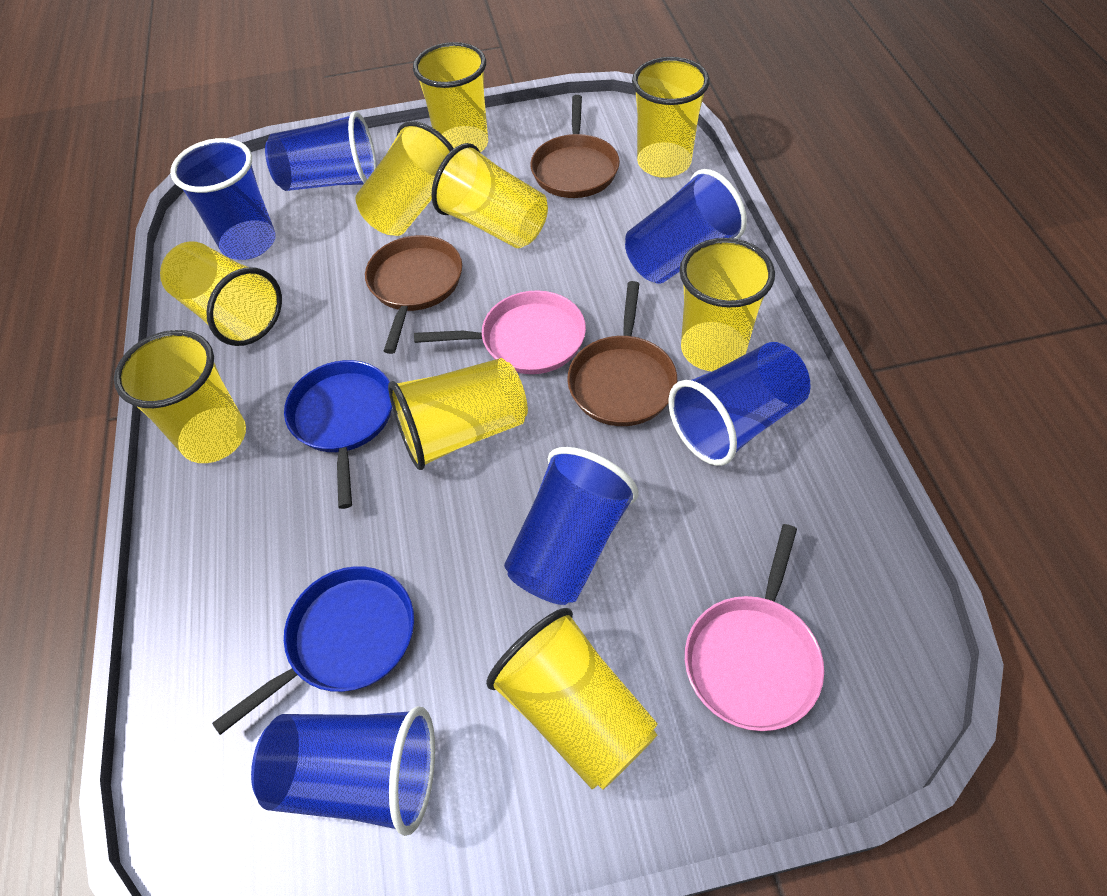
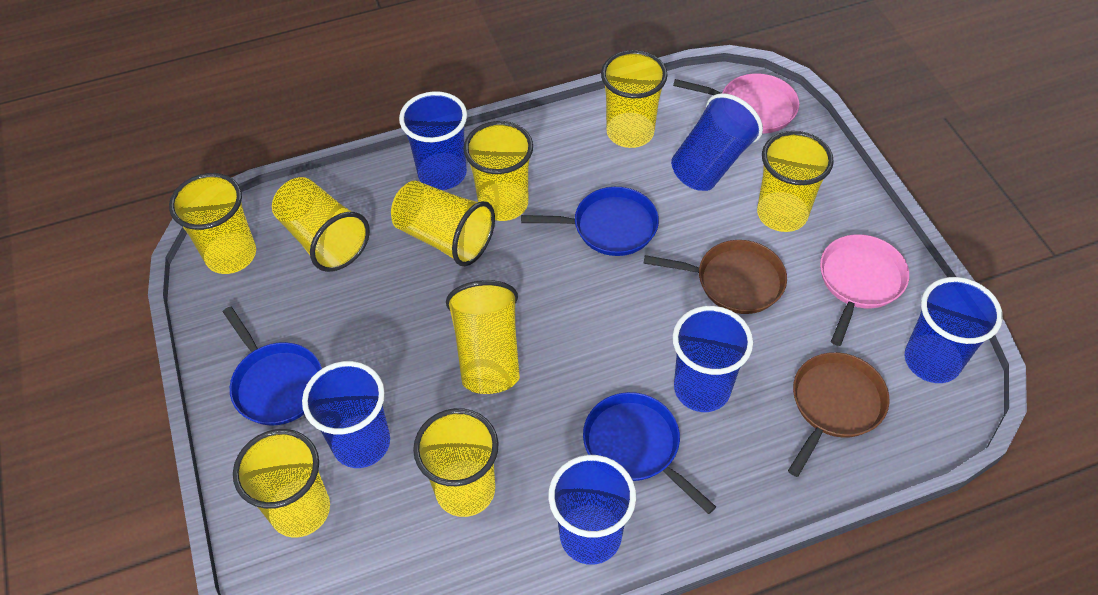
blue pan: 2 -> 3
brown pan: 3 -> 2

